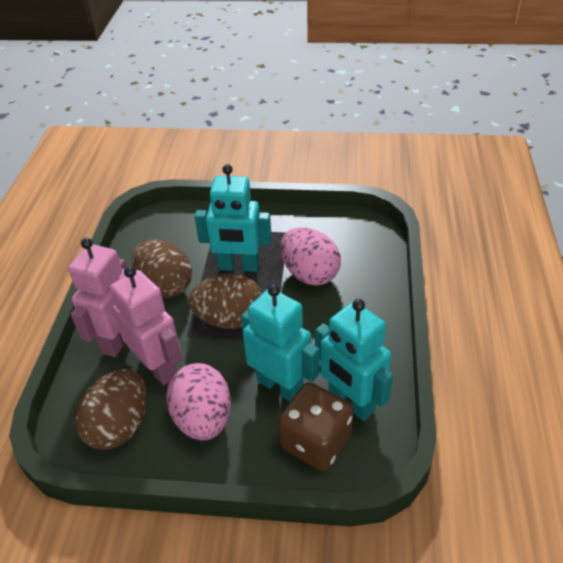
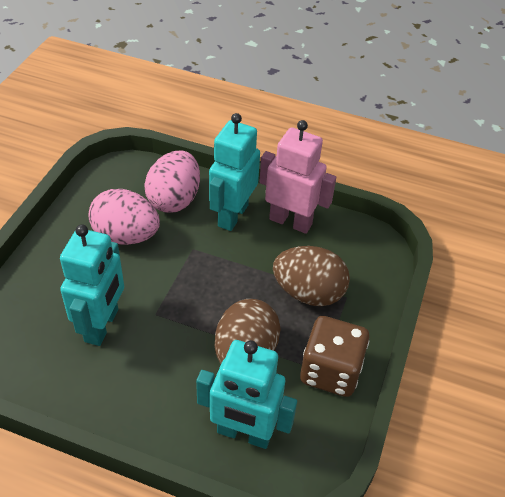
brown egg: 3 -> 2
pink robot: 2 -> 1

